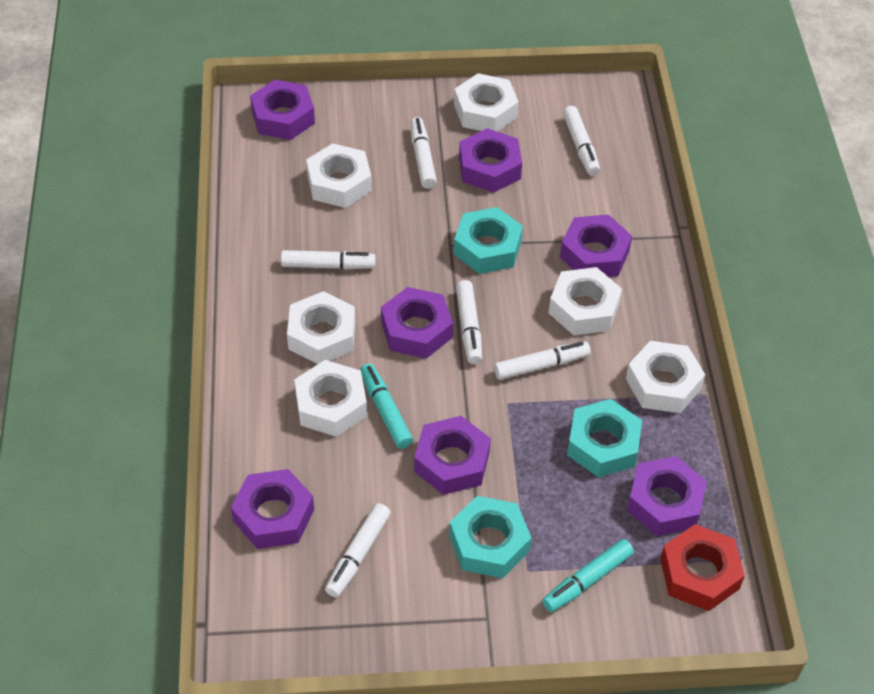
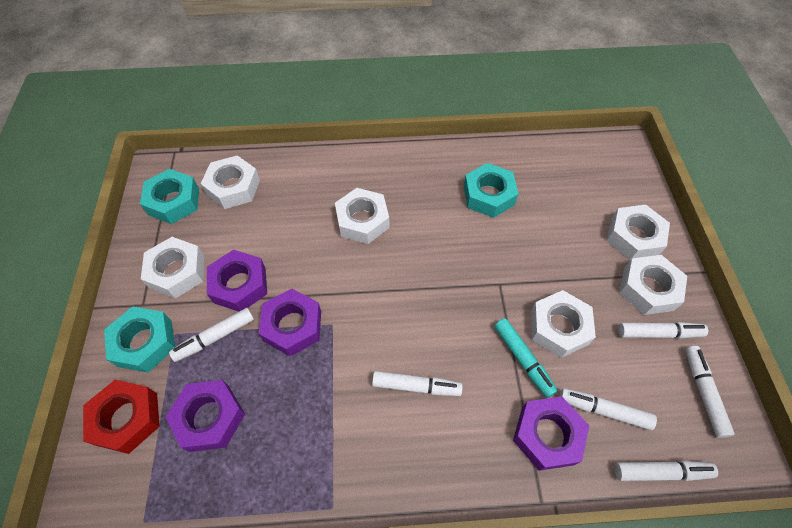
purple nut: 7 -> 4
turquoise marker: 2 -> 1

